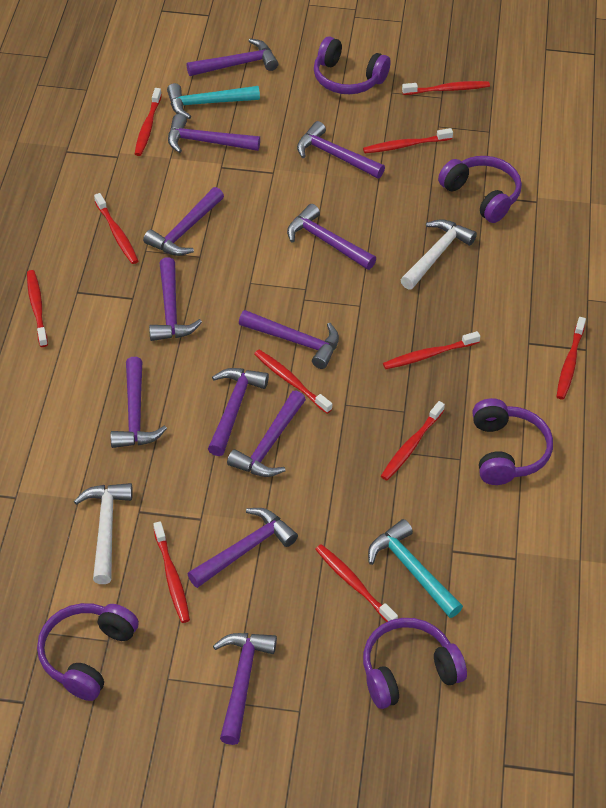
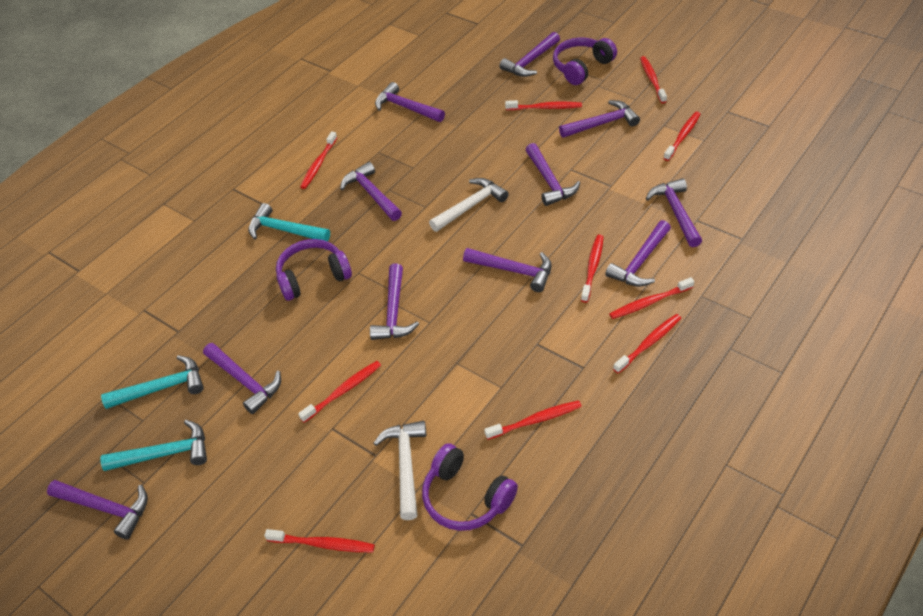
purple hammer: 12 -> 11
purple headphones: 5 -> 3
red toothbrush: 11 -> 10
turquoise hammer: 2 -> 3

